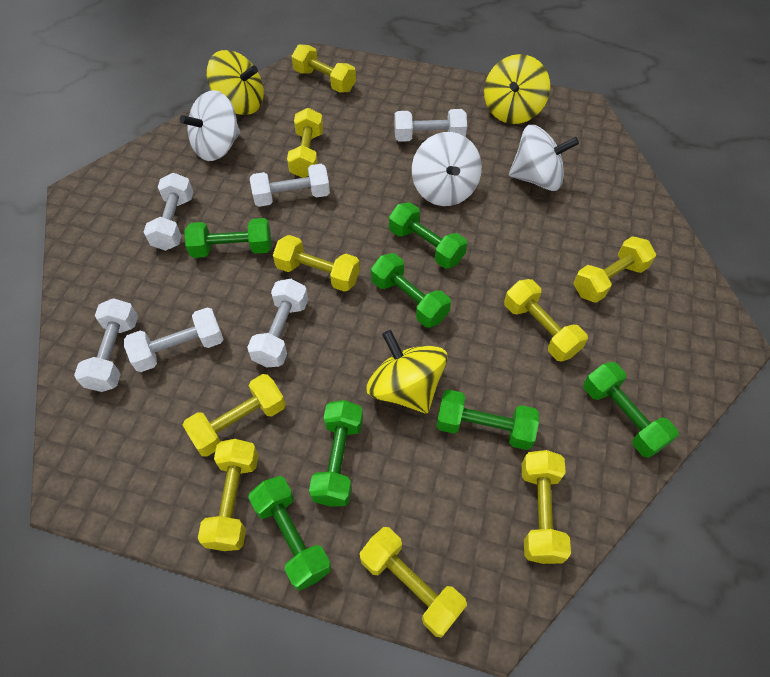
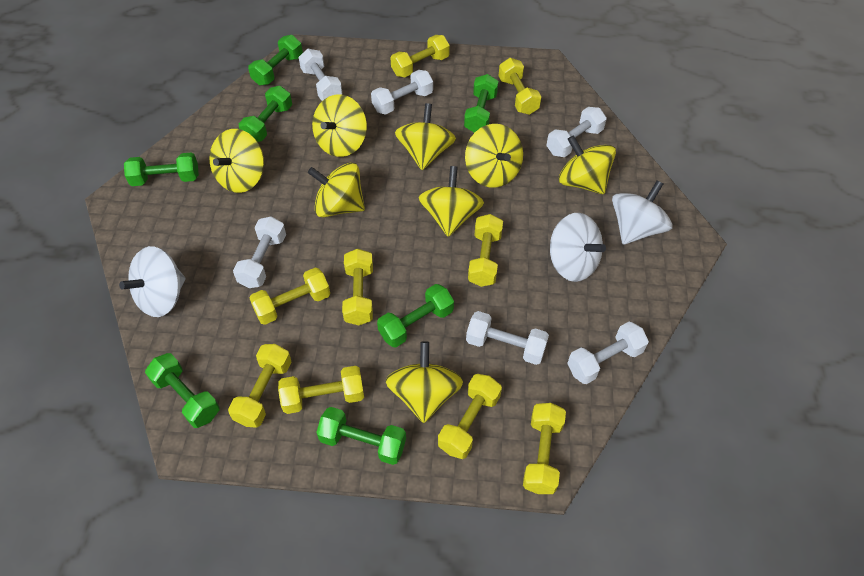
yellow spinning top: 3 -> 8

